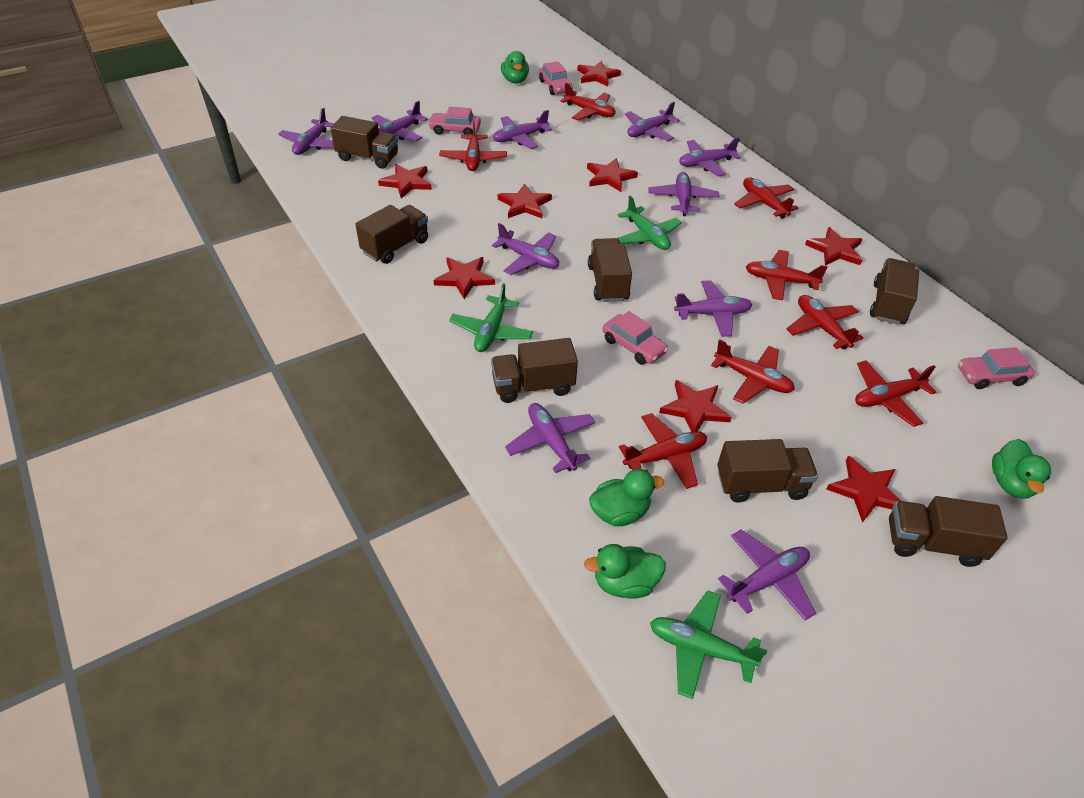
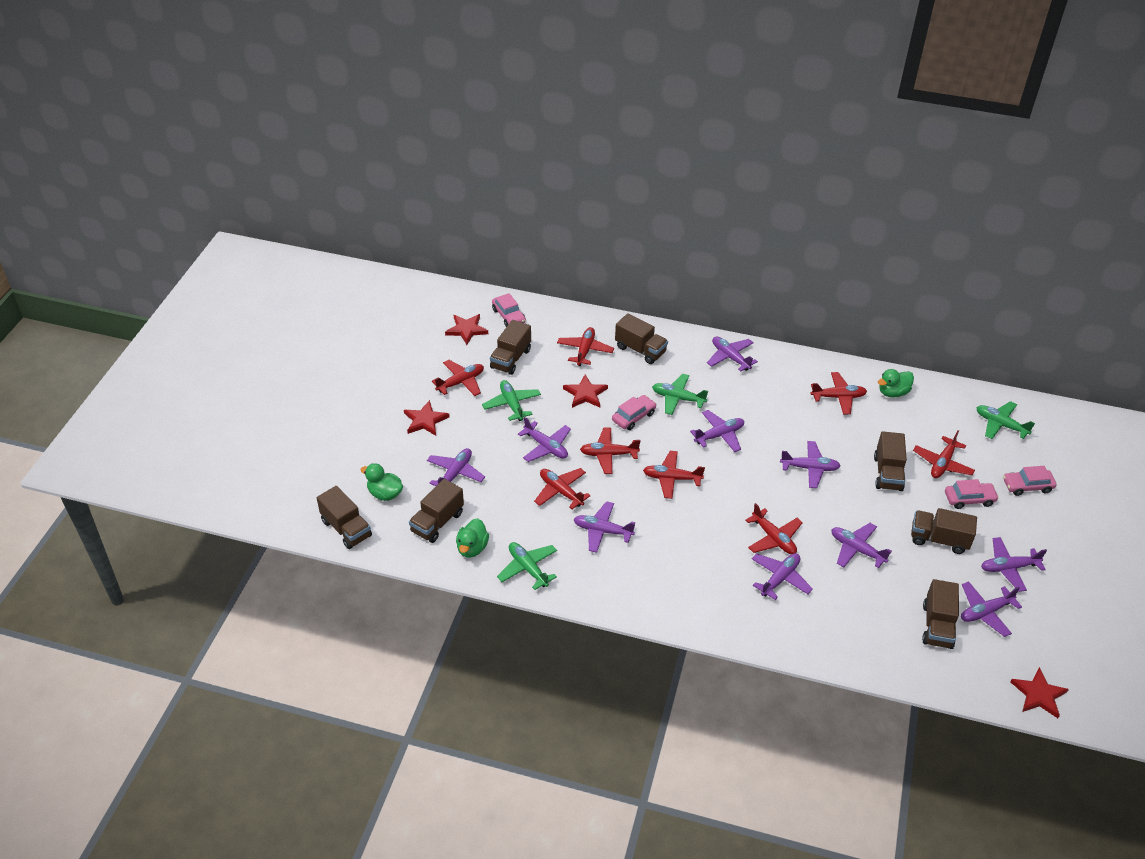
green duck: 4 -> 3
green plane: 3 -> 4
red star: 8 -> 4

